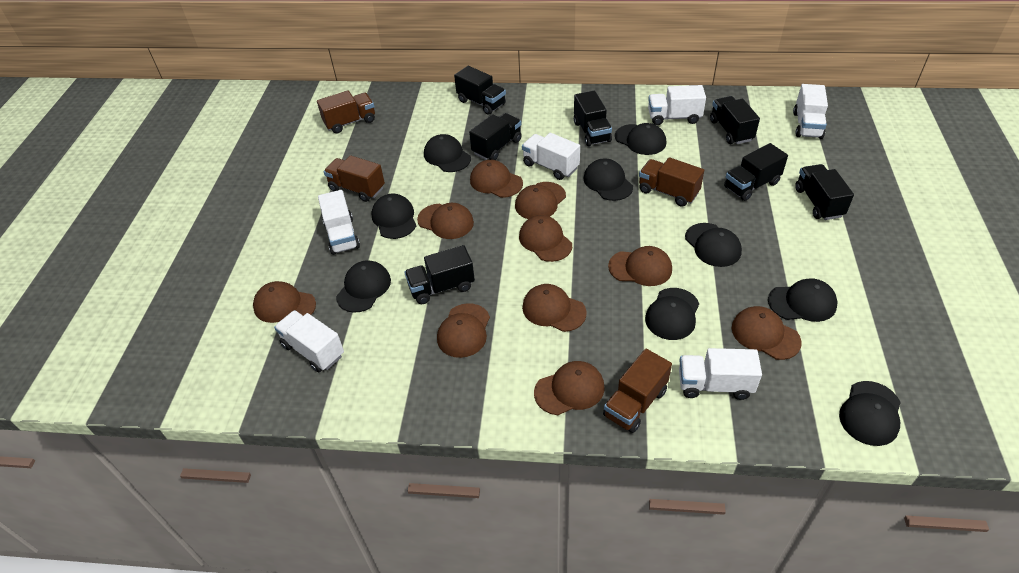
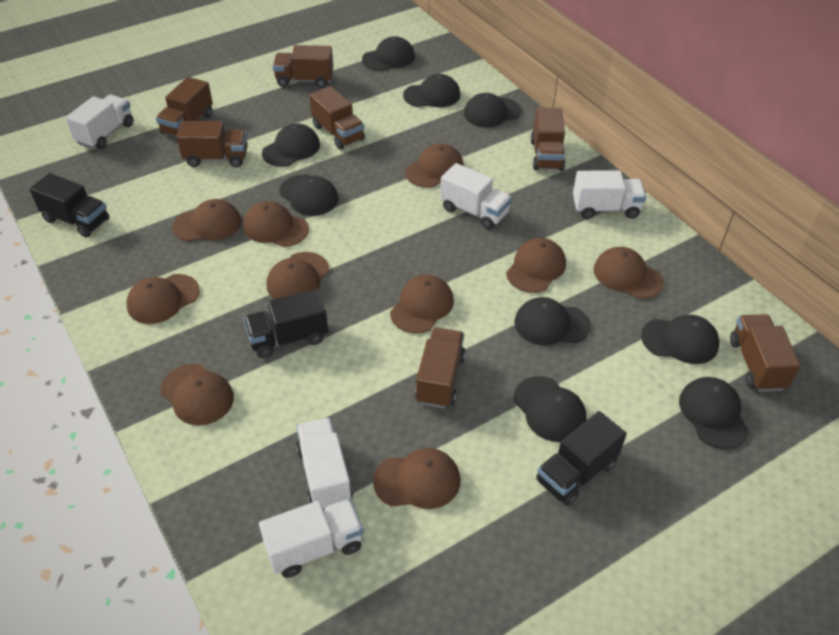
black truck: 7 -> 3
brown truck: 4 -> 7
white truck: 6 -> 5

